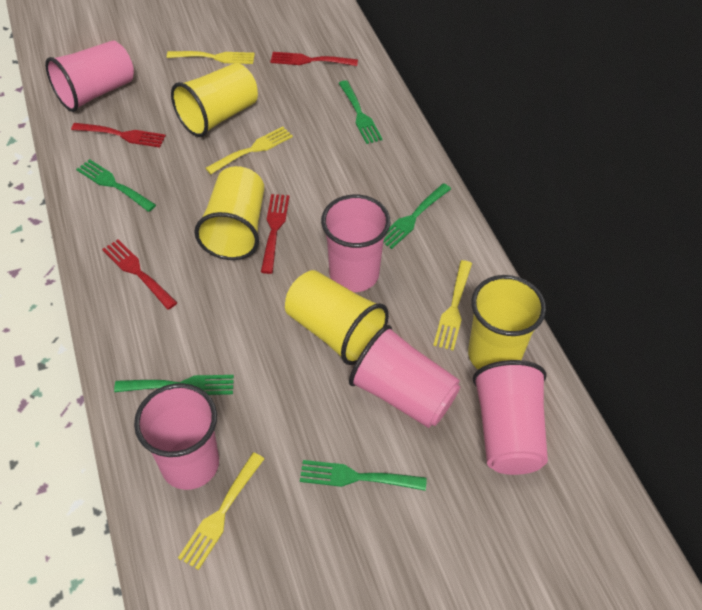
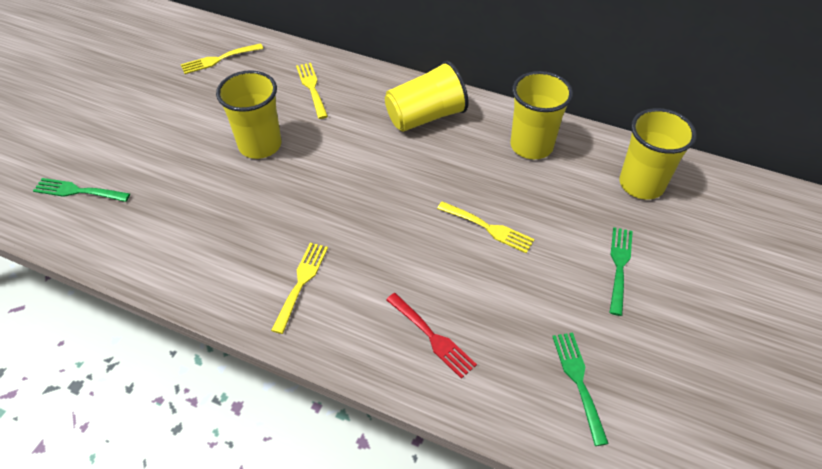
green fork: 5 -> 3
pink cup: 5 -> 0
red fork: 4 -> 1

